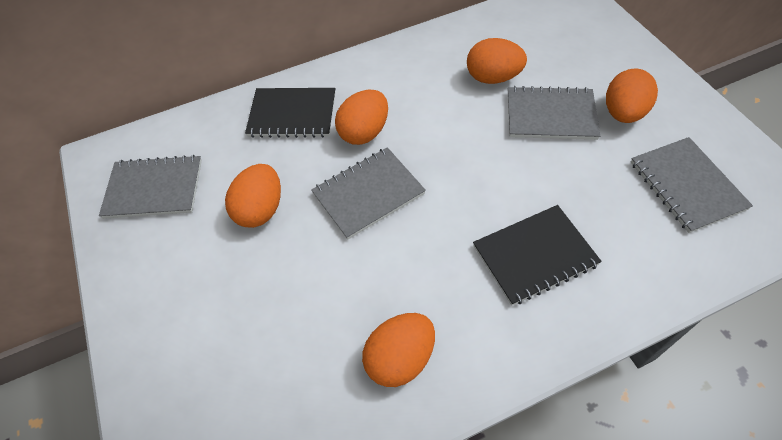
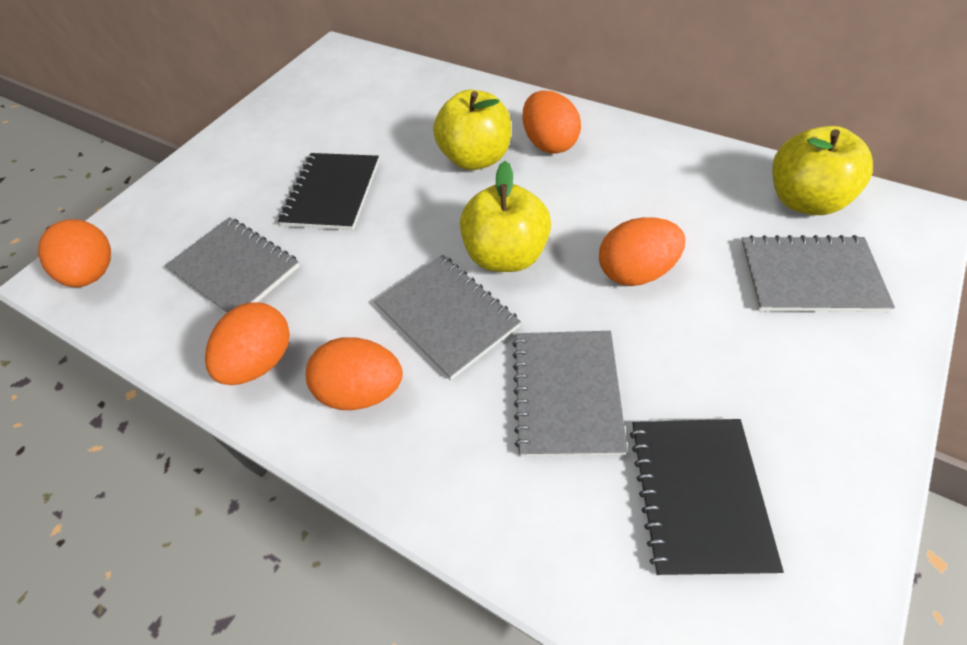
yellow apple: 0 -> 3

